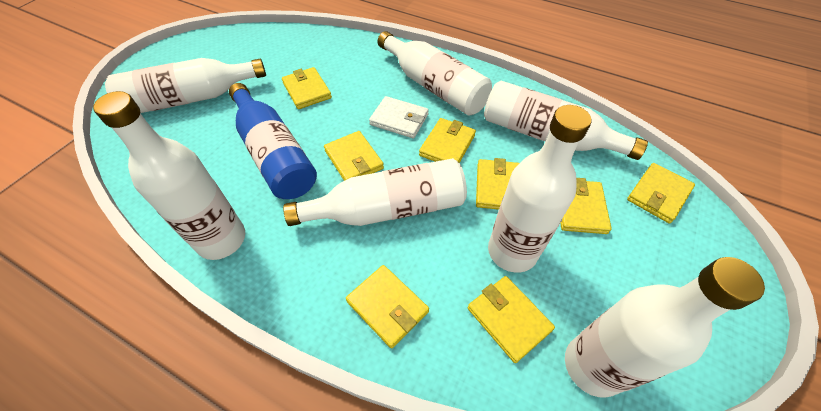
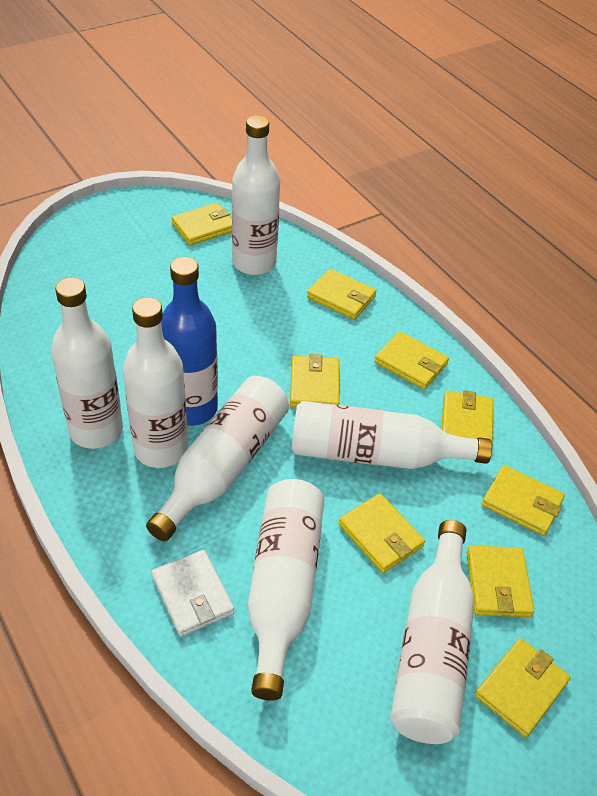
yellow wallet: 8 -> 9

